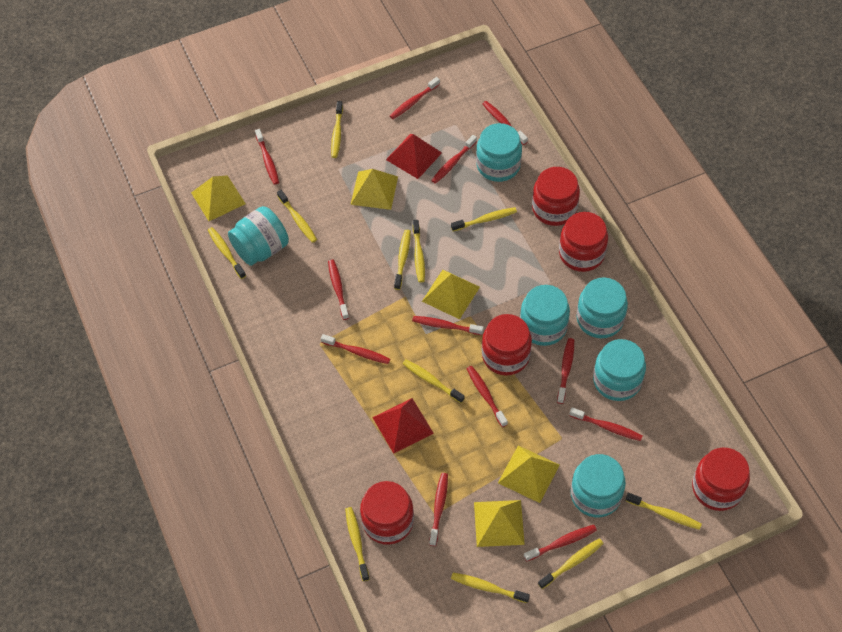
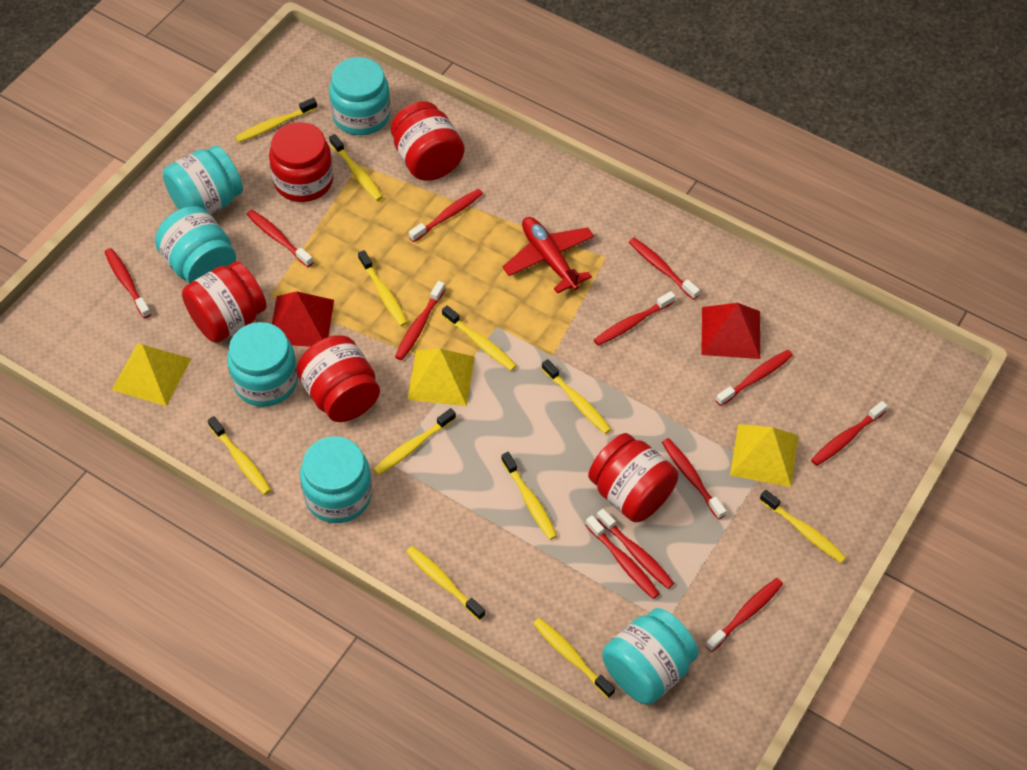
red plane: 0 -> 1
yellow pyramid: 5 -> 3

